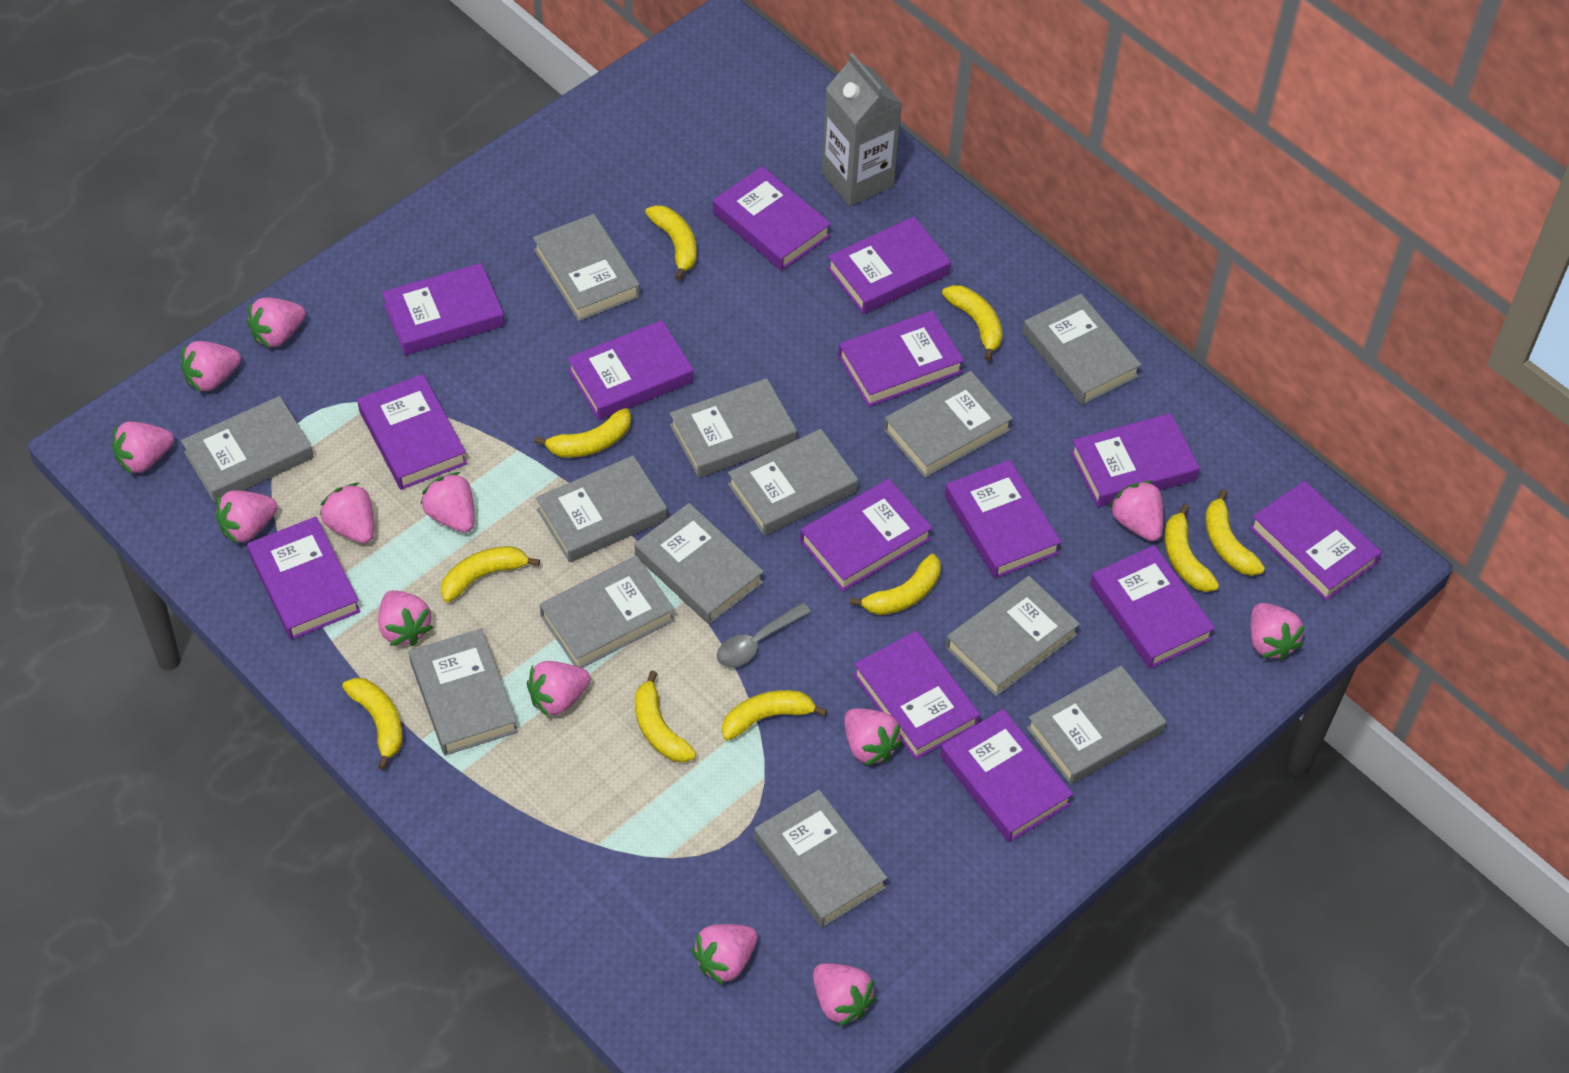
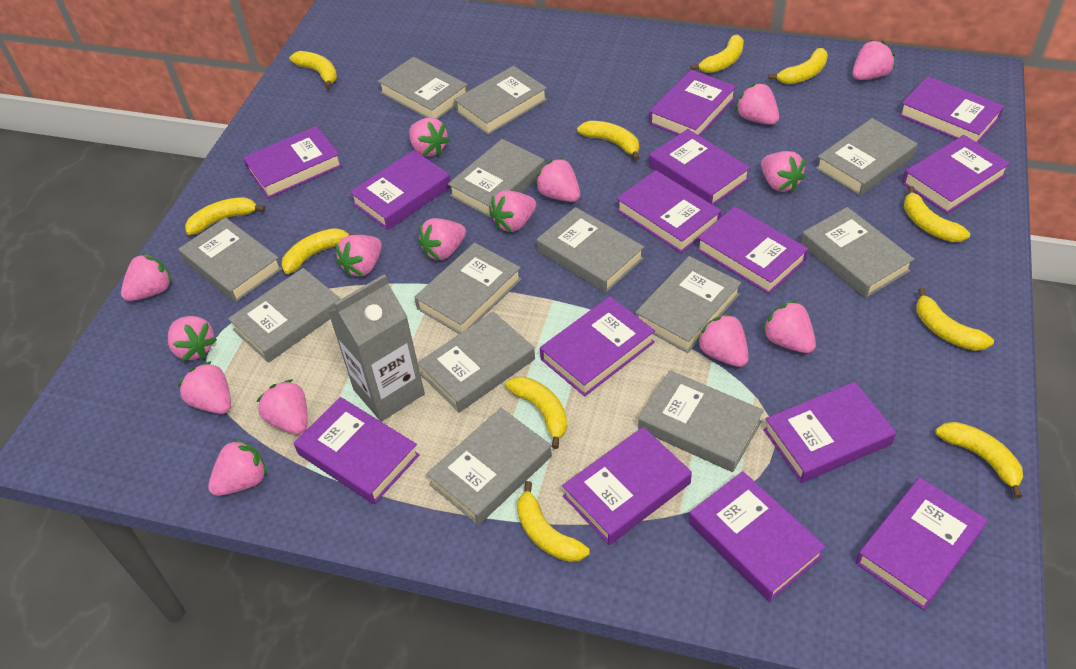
grey spoon: 1 -> 0
pink strawberry: 13 -> 15
yellow banana: 10 -> 11

